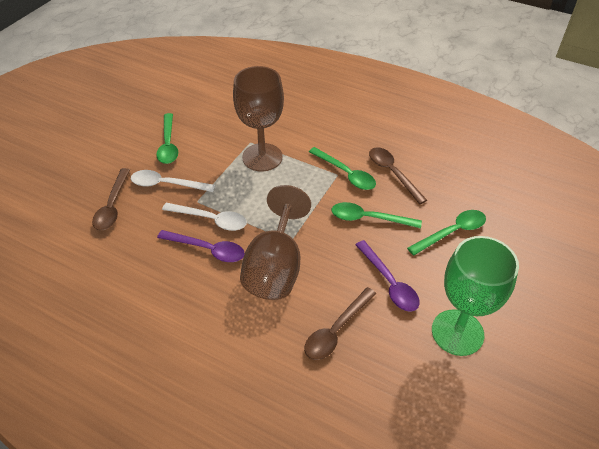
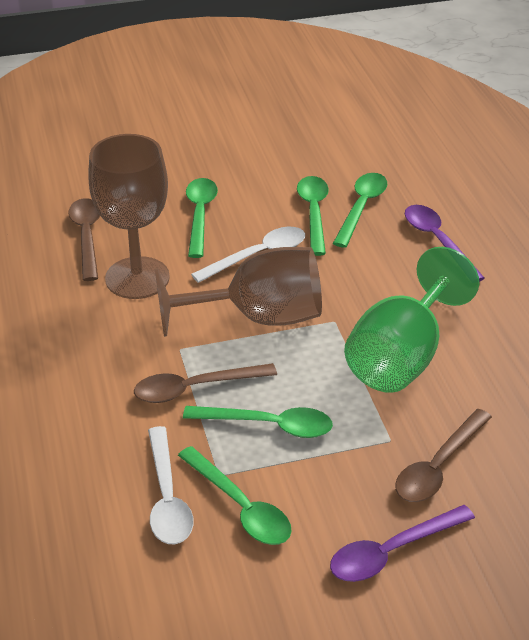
green spoon: 4 -> 5

